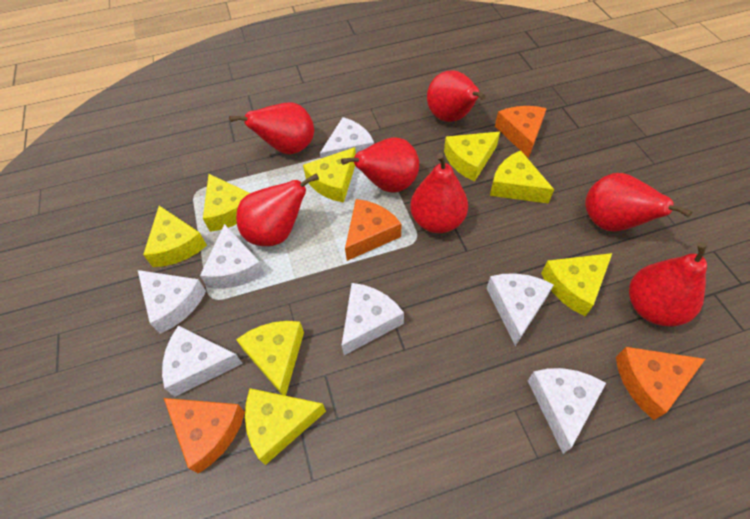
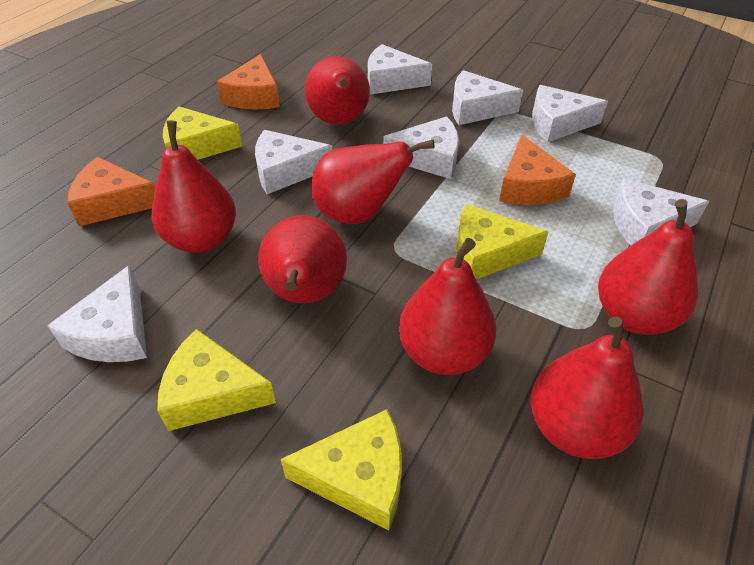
orange cheese: 4 -> 3
yellow cheese: 8 -> 4

